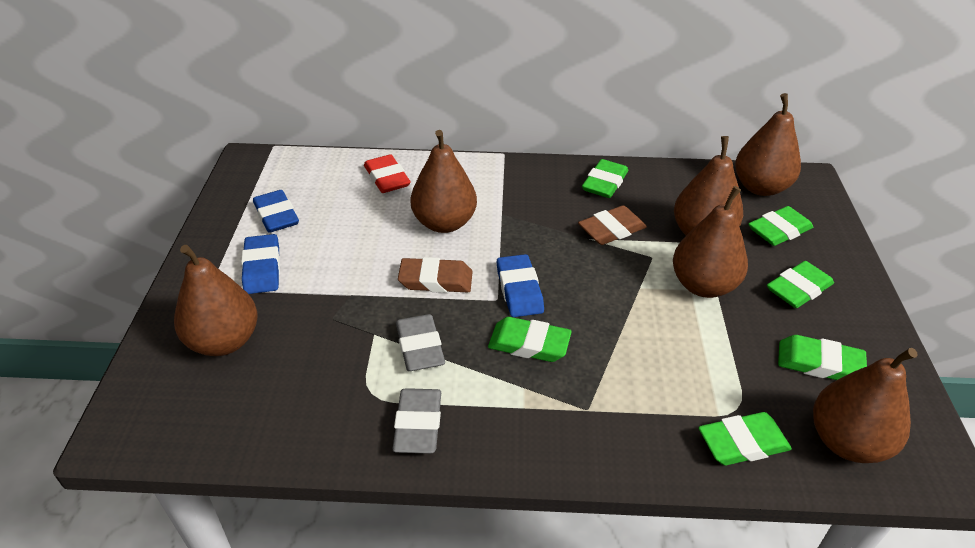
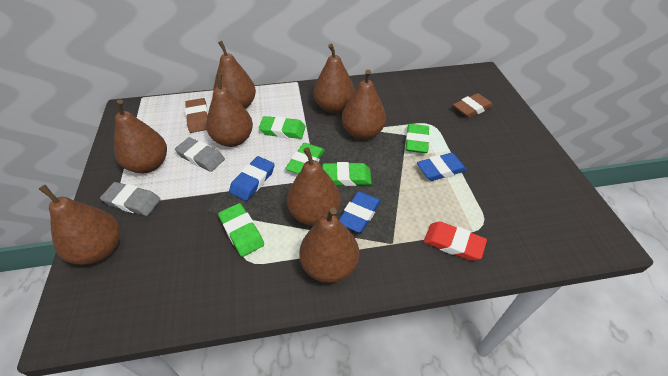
brown pear: 6 -> 8
green eraser: 6 -> 5

